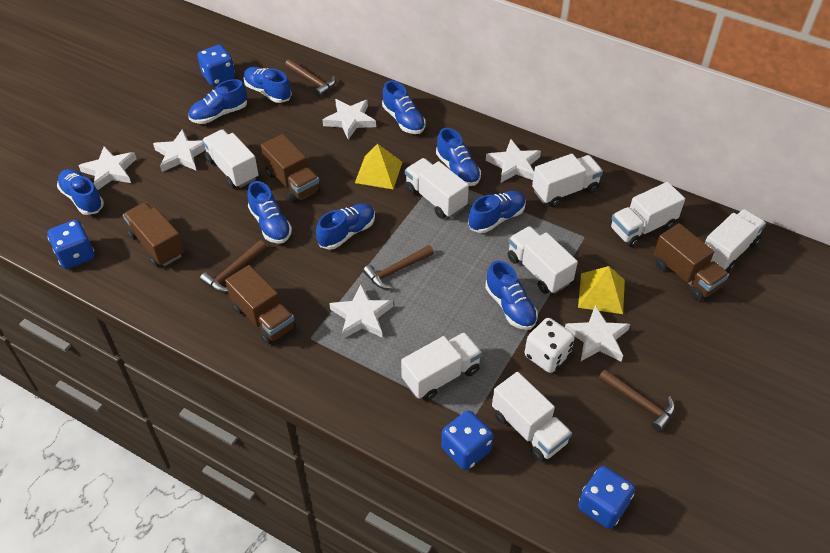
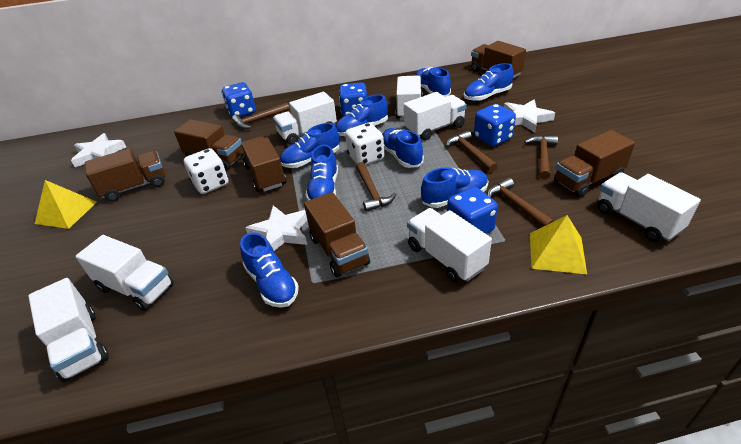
blue shoe: 9 -> 8
brown hammer: 4 -> 5
brown truck: 4 -> 6
white dice: 1 -> 2
white star: 6 -> 3
white truck: 8 -> 7

